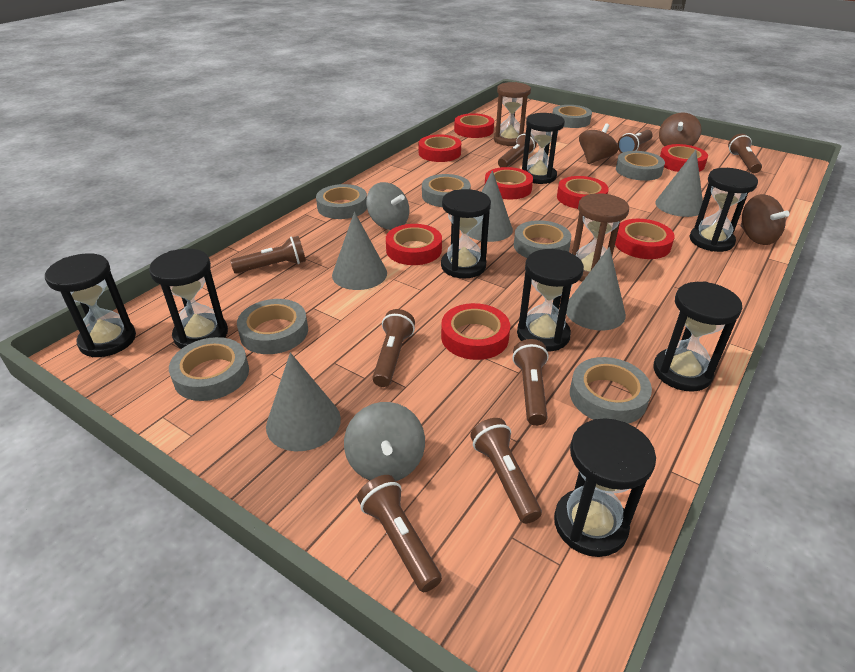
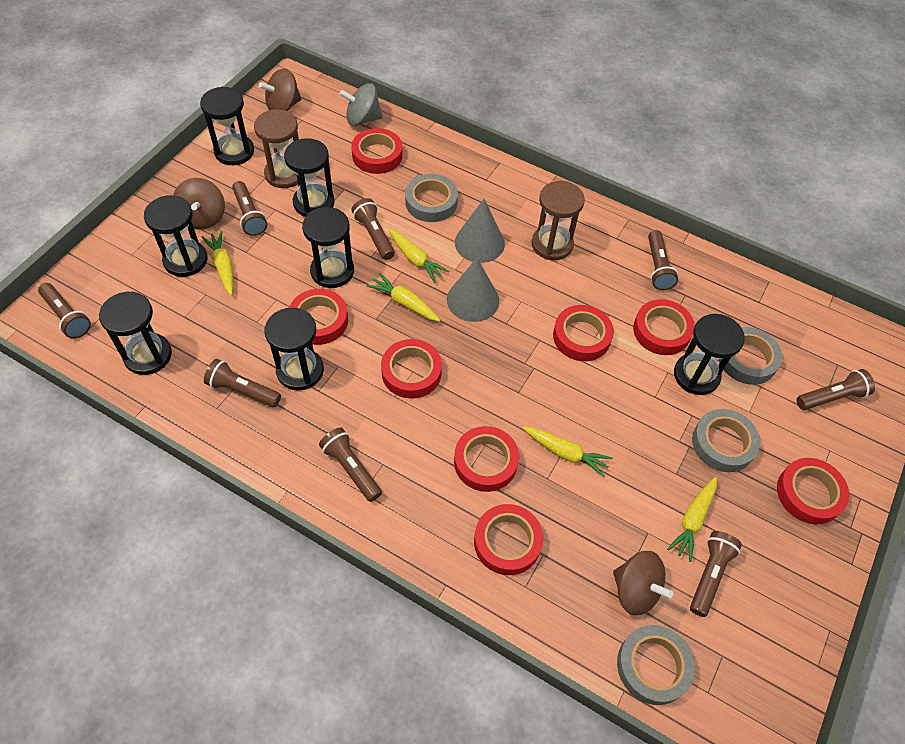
black hourglass: 8 -> 7
grey cone: 5 -> 2
grey spinning top: 2 -> 1
grey tape: 8 -> 4
yellow carrot: 0 -> 5

